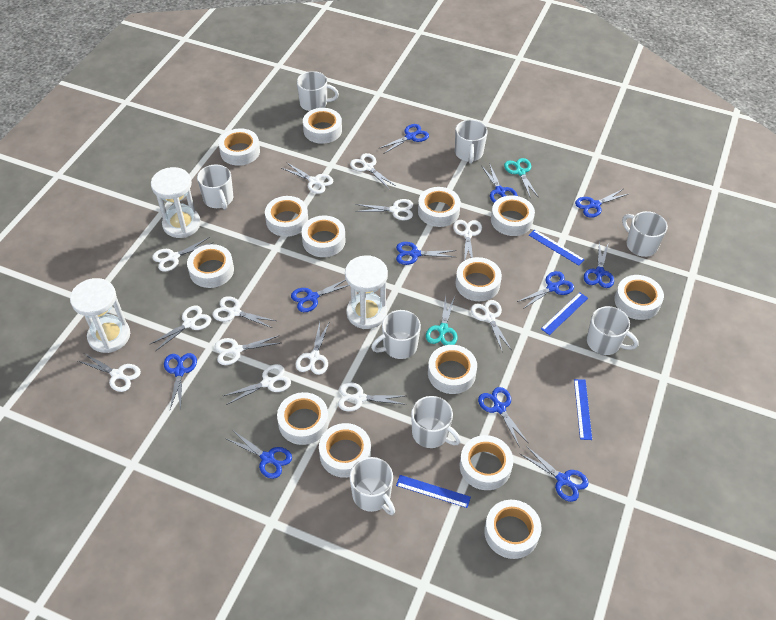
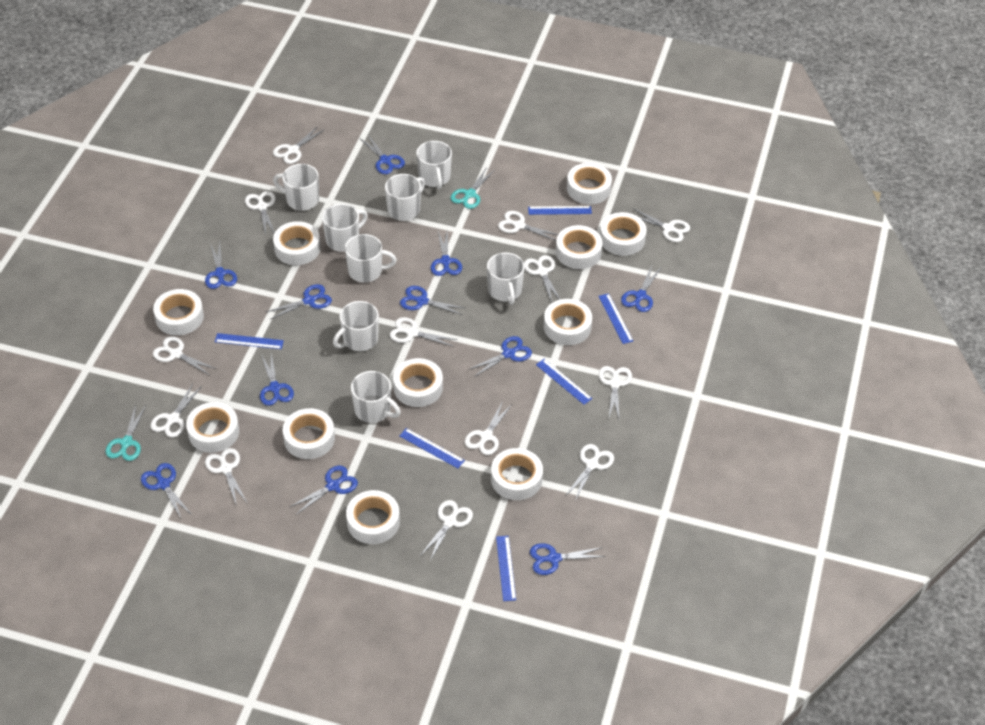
blue ruler: 4 -> 6
white hourglass: 3 -> 0
white tape: 14 -> 11

